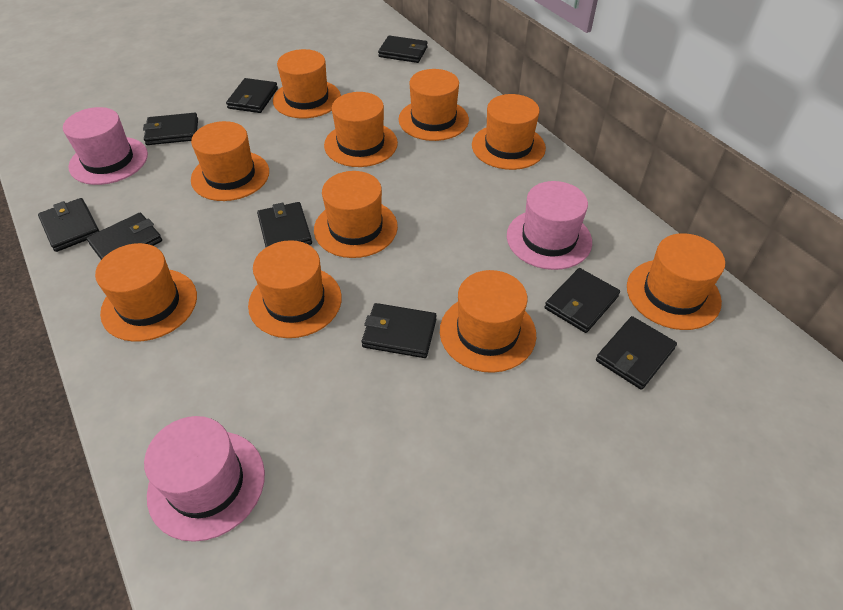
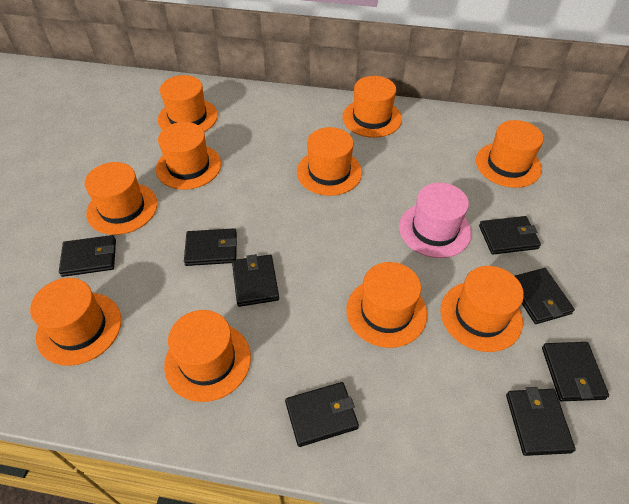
black wallet: 9 -> 8
pink hat: 3 -> 1

